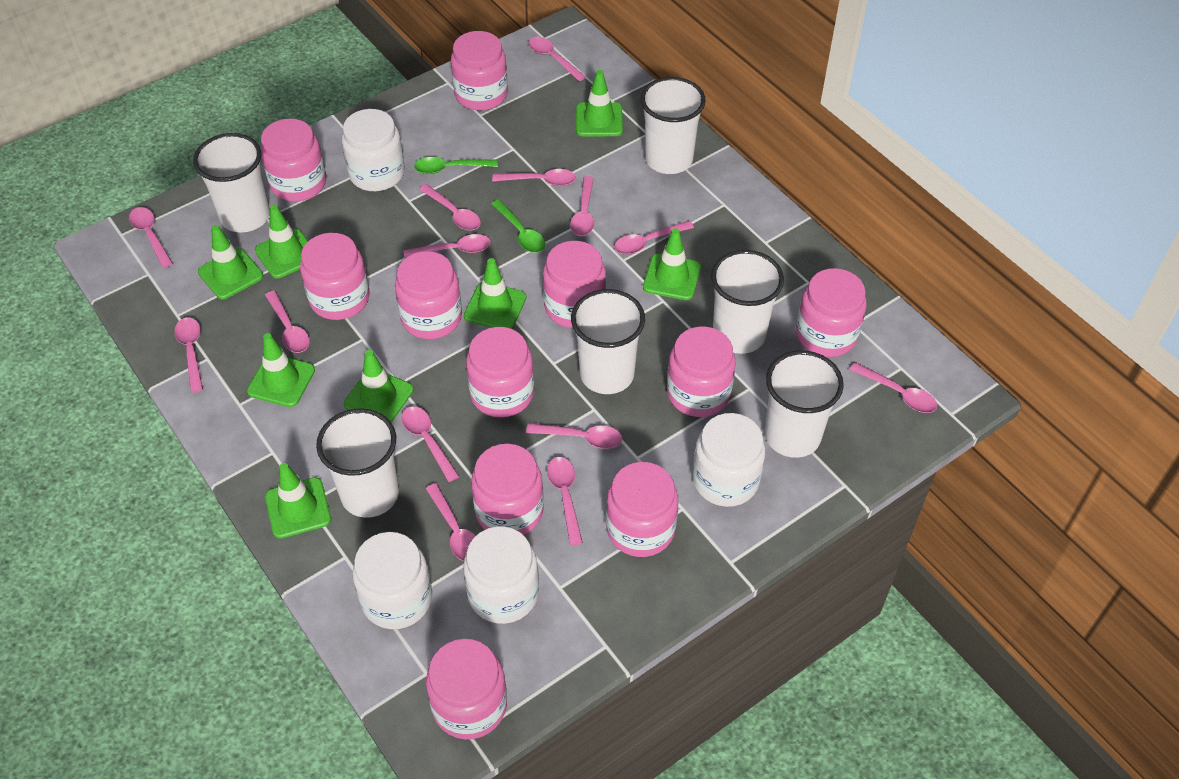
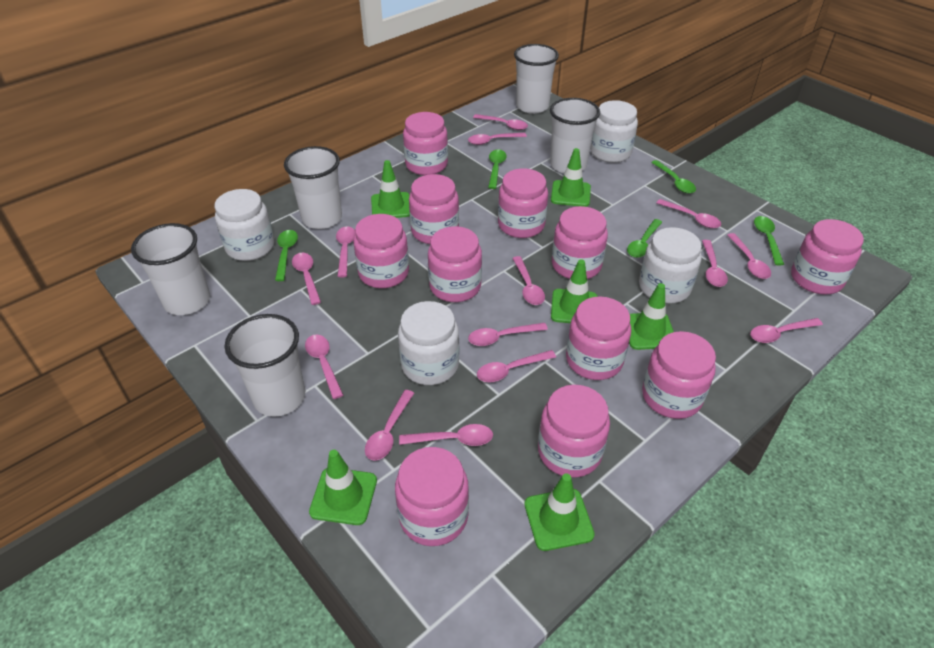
green spoon: 2 -> 5
green traffic cone: 8 -> 6
white cup: 6 -> 5

